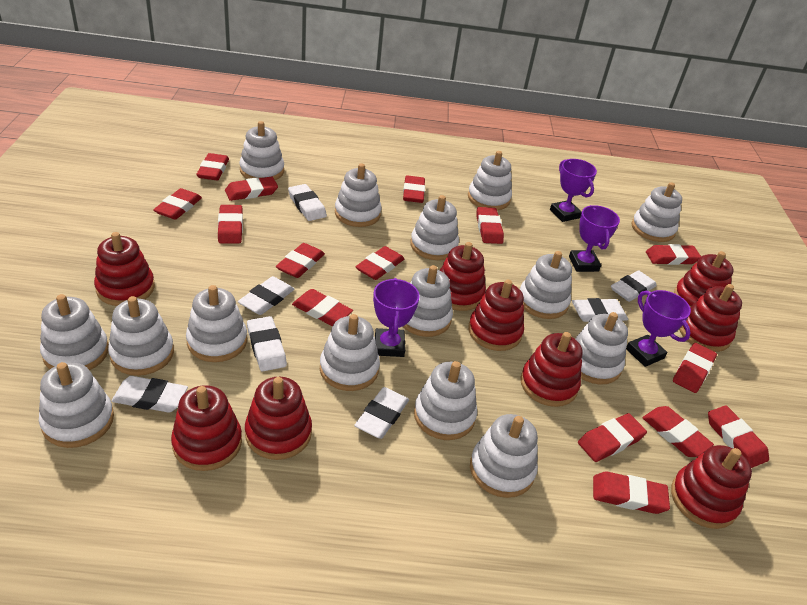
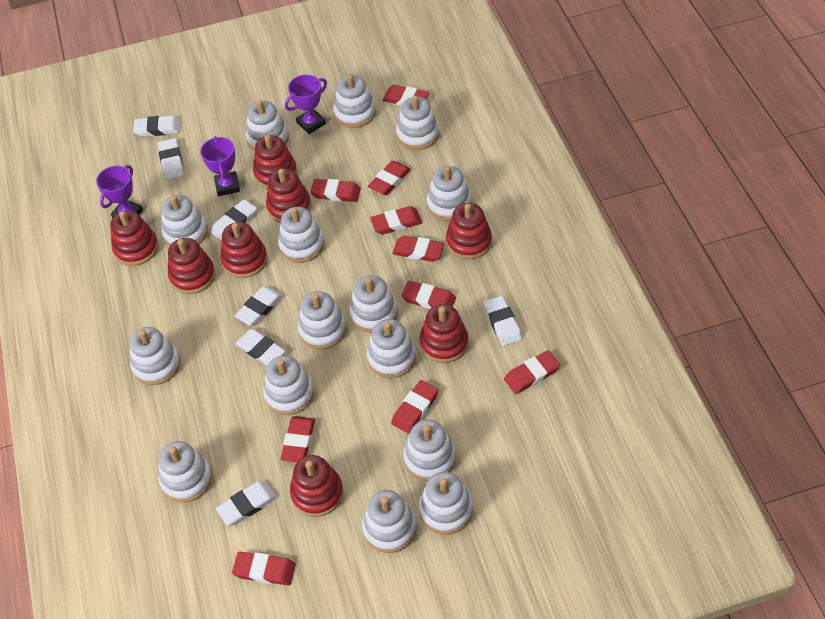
purple trophy: 4 -> 3
red eraser: 15 -> 10
red stacking toy: 9 -> 8

